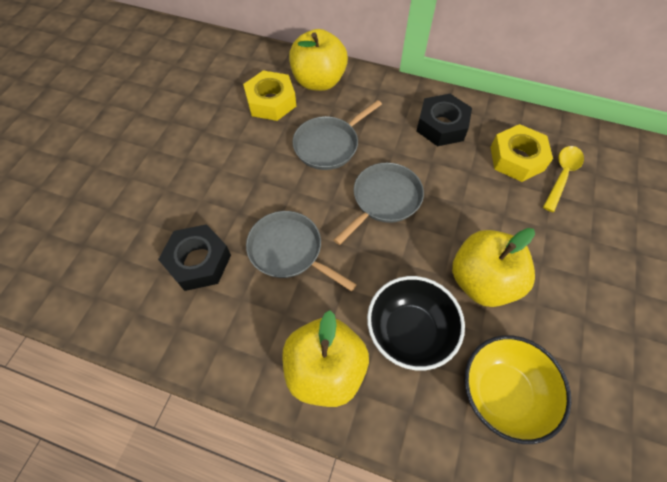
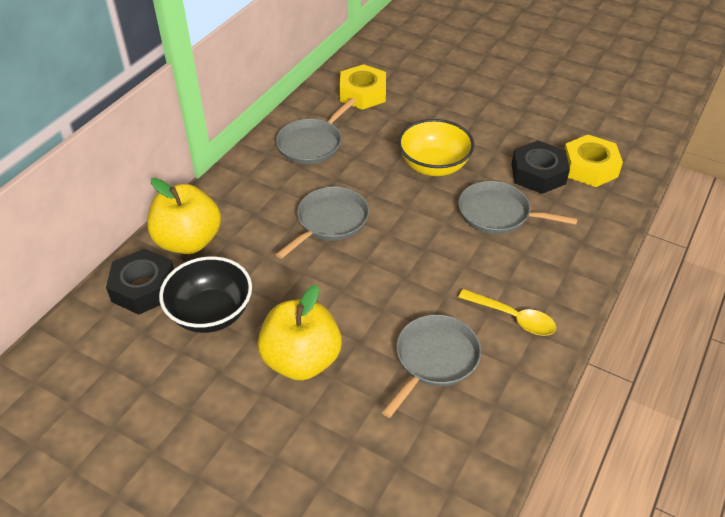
grey pan: 3 -> 4
yellow apple: 3 -> 2

